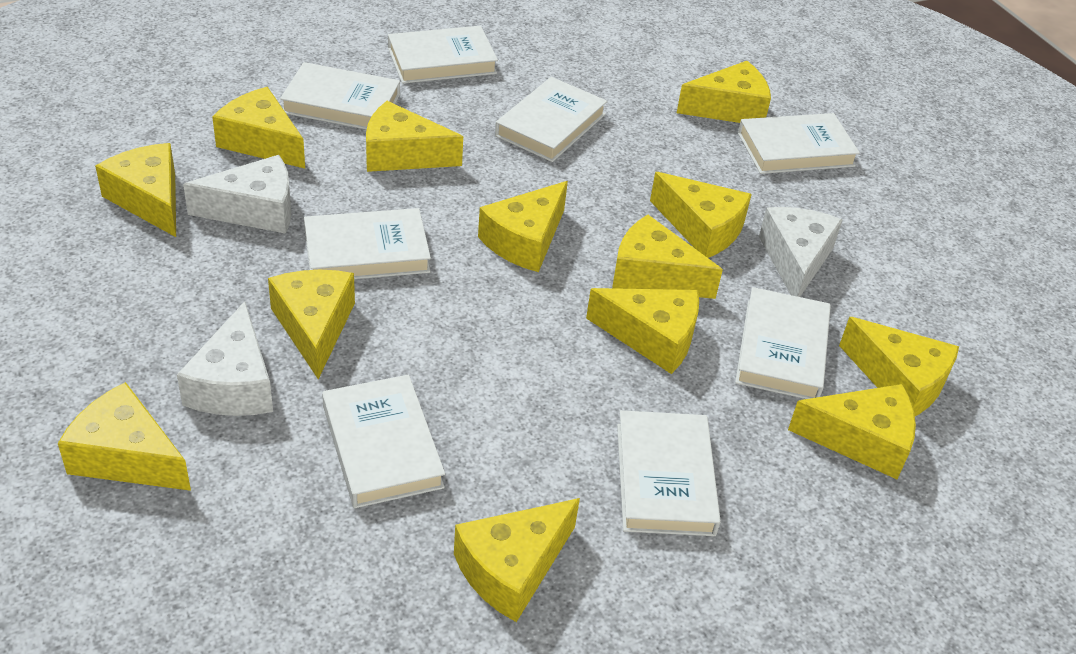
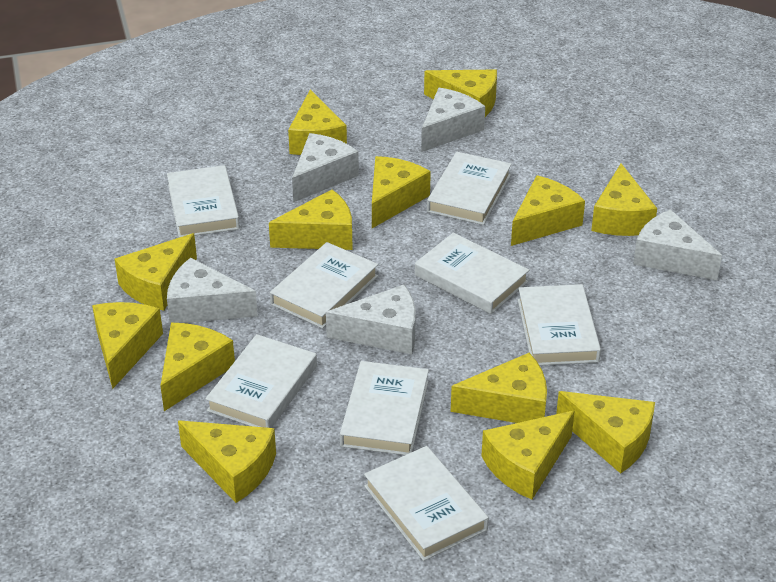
white cheese: 3 -> 5

